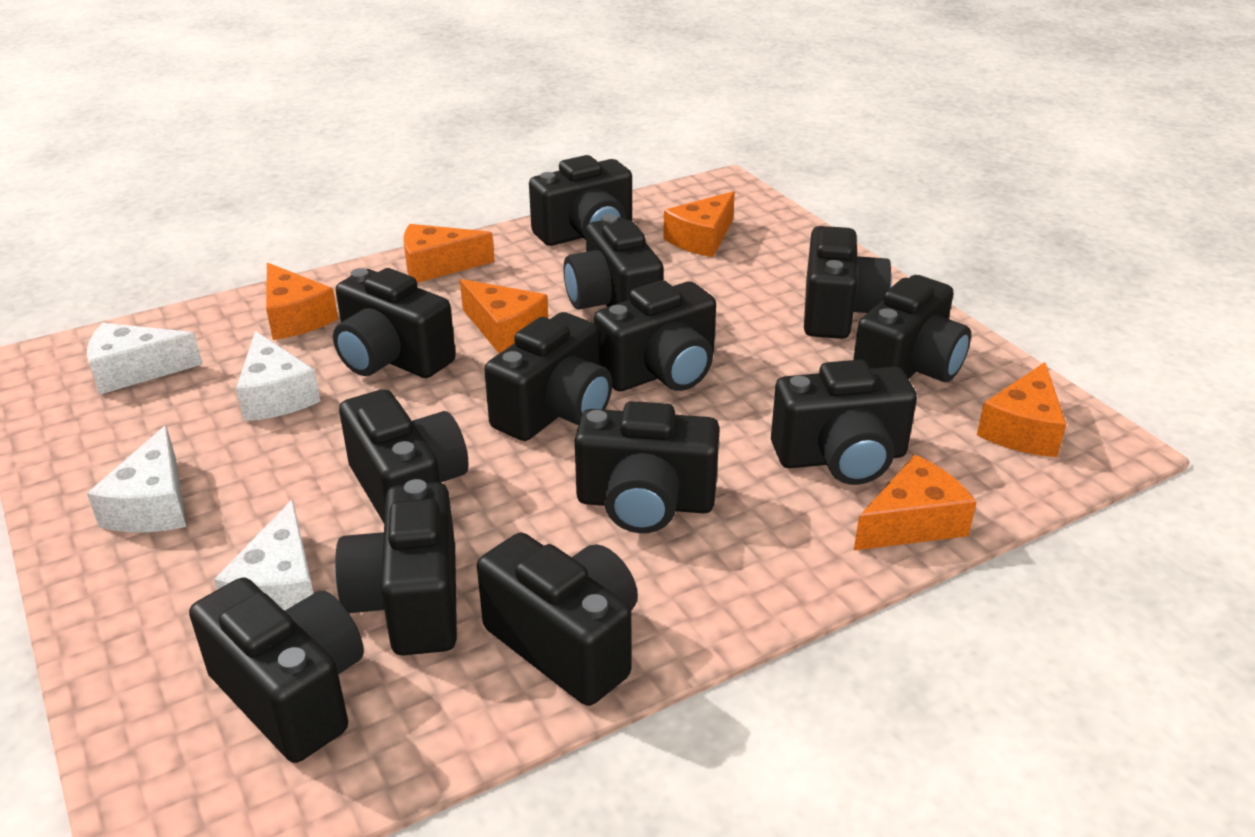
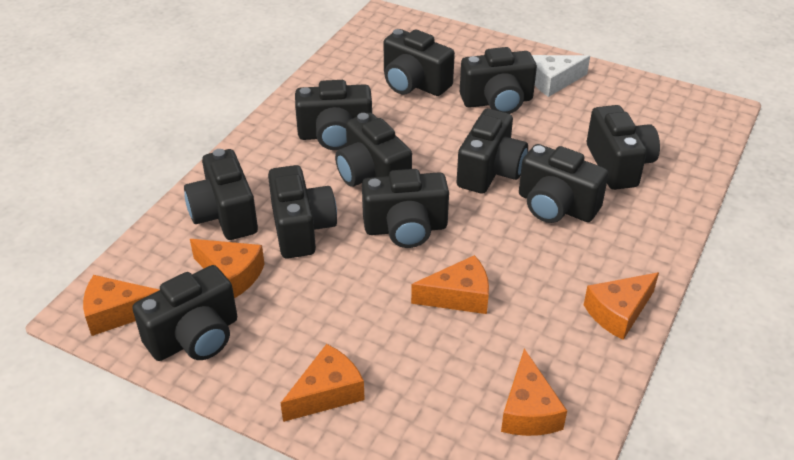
black camera: 13 -> 11
white cheese: 4 -> 1

